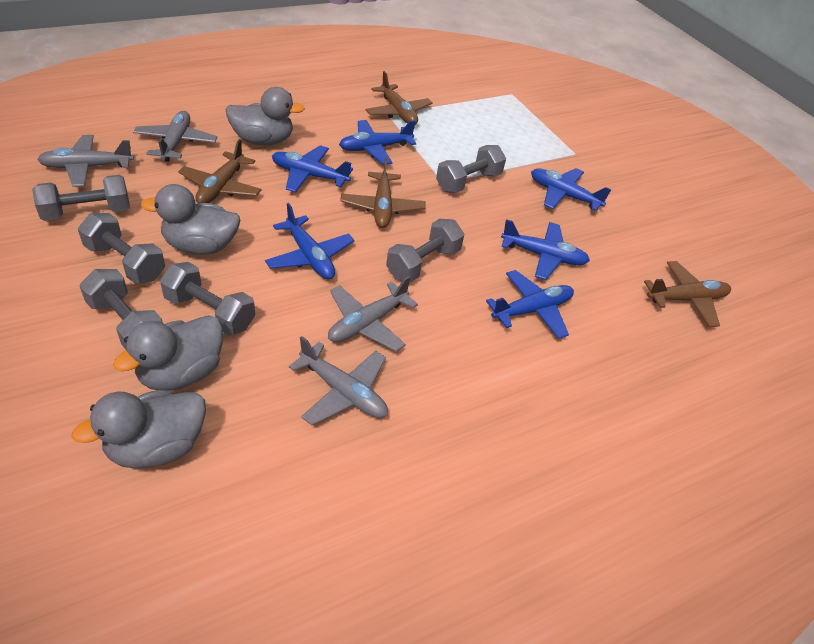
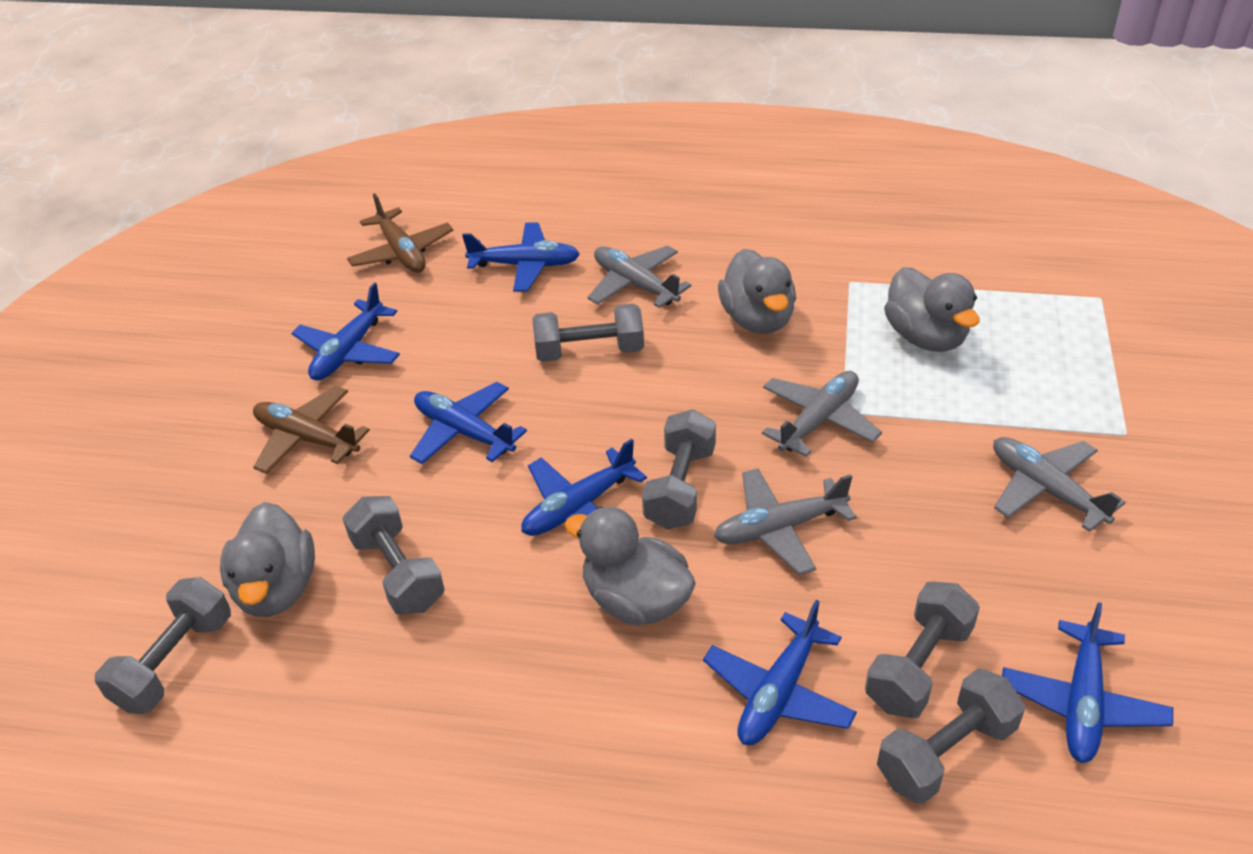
brown plane: 4 -> 2

